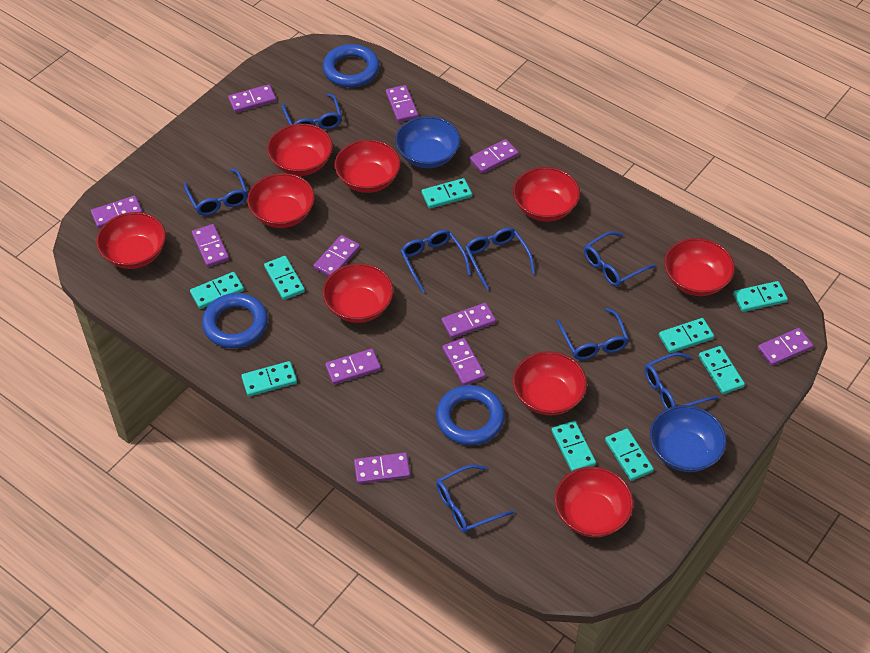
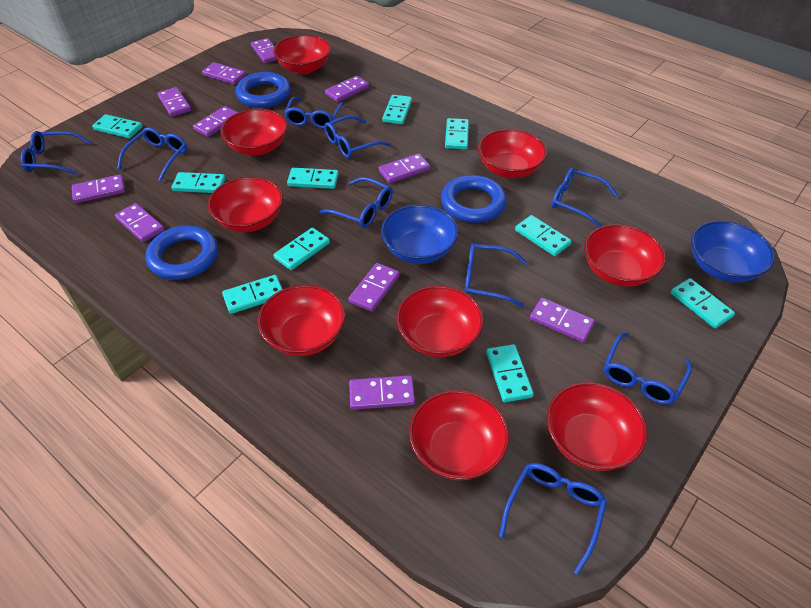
blue glasses: 8 -> 9
turquoise domino: 9 -> 10

